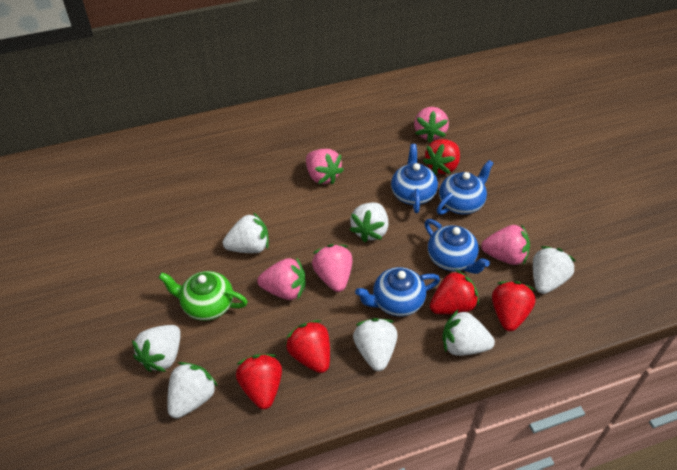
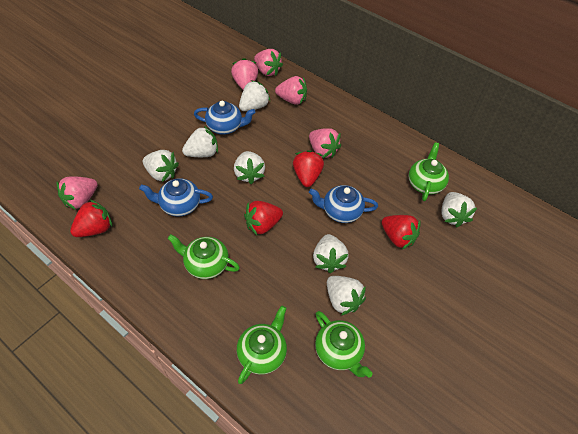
blue teapot: 4 -> 3
green teapot: 1 -> 4
red strawberry: 5 -> 4

